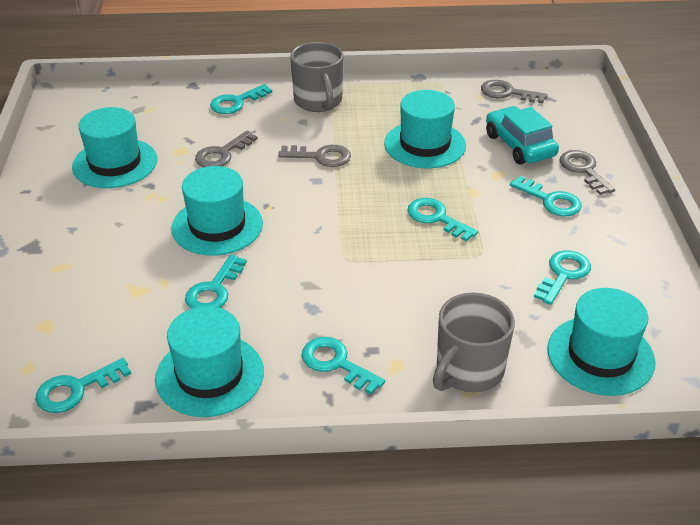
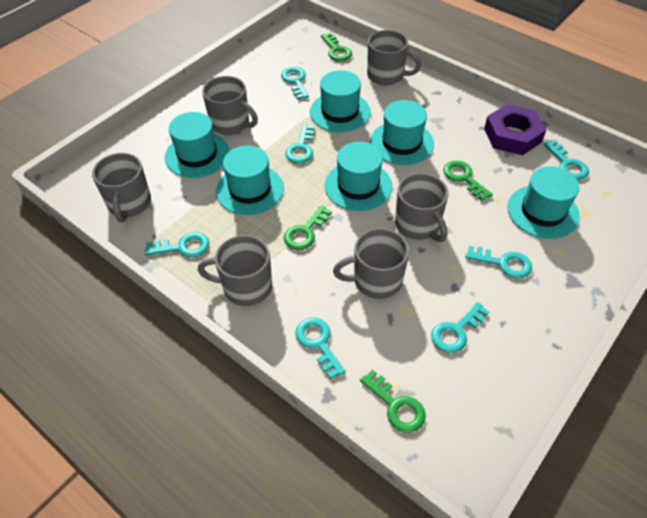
green key: 0 -> 4
grey key: 4 -> 0
grey mug: 2 -> 6
purple nut: 0 -> 1
turquoise car: 1 -> 0
turquoise hat: 5 -> 6

